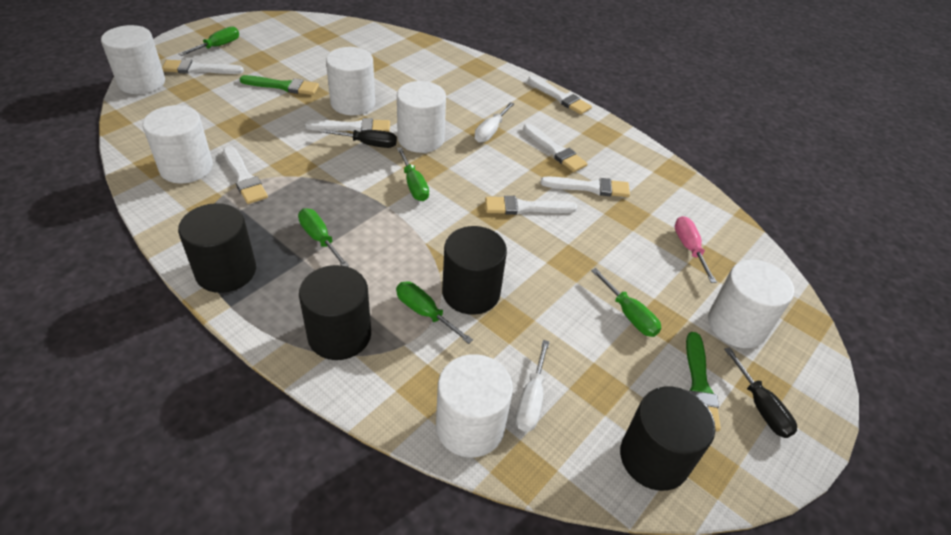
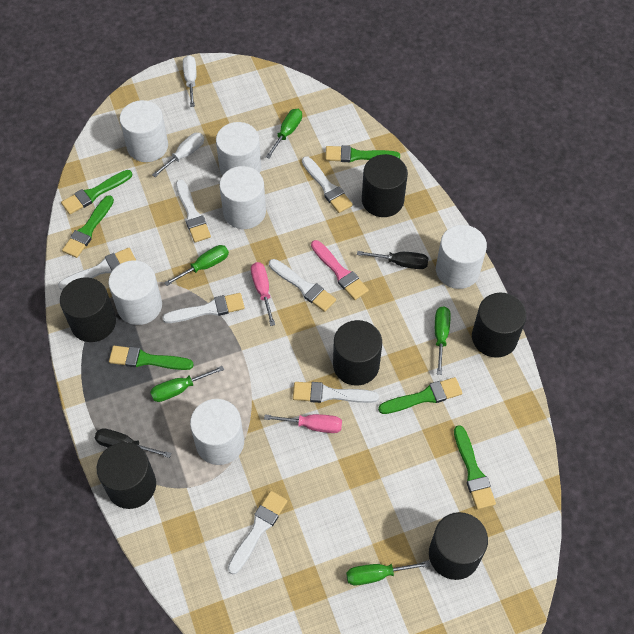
black cylinder: 4 -> 6
green brush: 2 -> 6
pink brush: 0 -> 1
pink screwdriver: 1 -> 2

